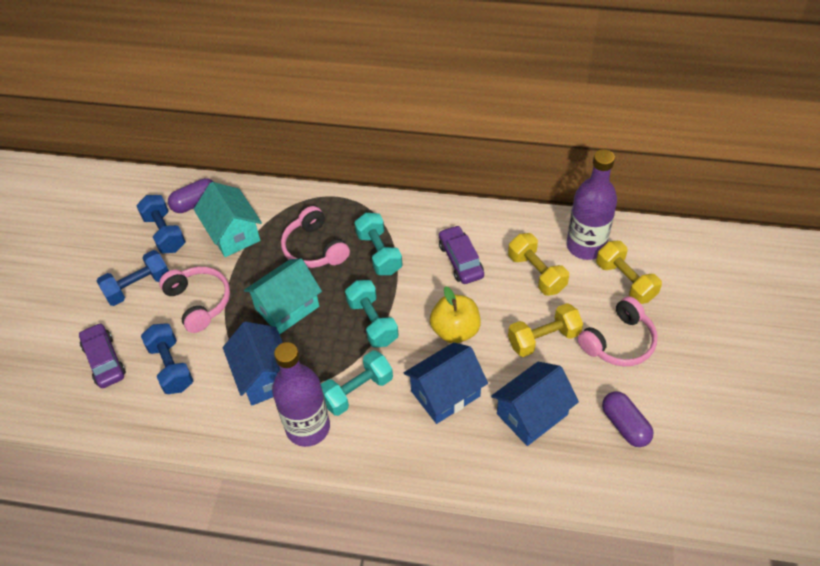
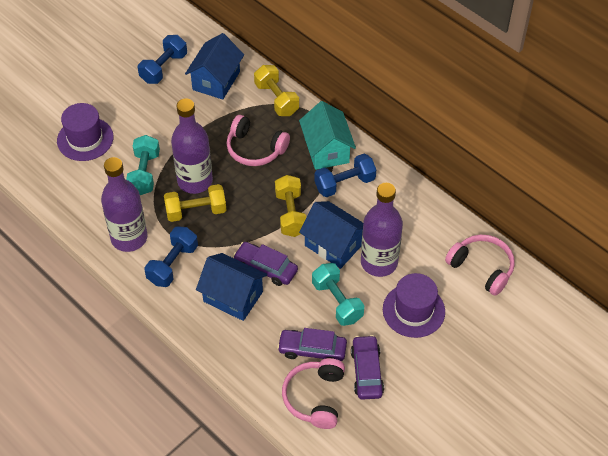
purple bottle: 2 -> 3
purple capsule: 2 -> 0
purple car: 2 -> 3
purple hat: 0 -> 2
turquoise dumbbell: 3 -> 2
turquoise house: 2 -> 1
yellow apple: 1 -> 0

